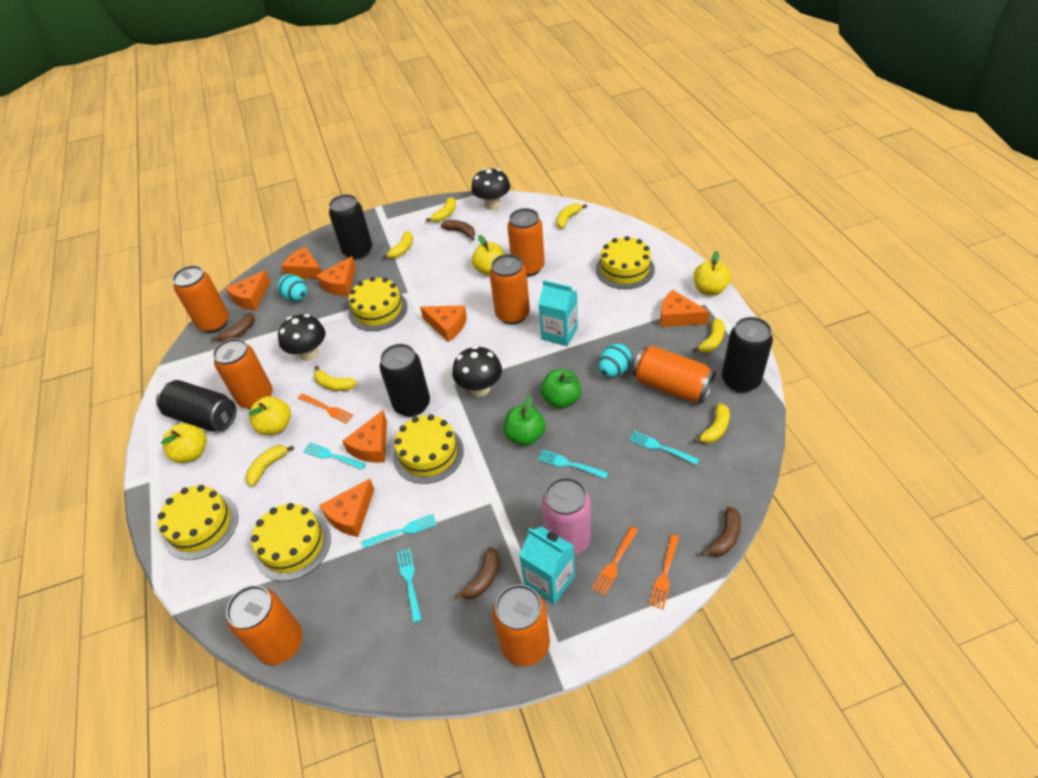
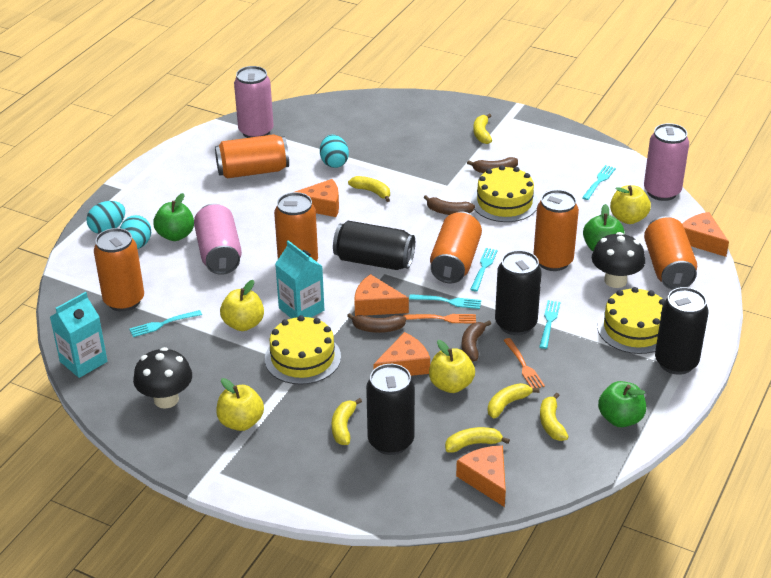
black mushroom: 3 -> 2
green apple: 2 -> 3
orange can: 7 -> 6
orange cheese: 7 -> 5
orange fork: 3 -> 2
pink can: 1 -> 3
turquoise egg: 2 -> 3
yellow banana: 7 -> 6
yellow cake: 5 -> 3

